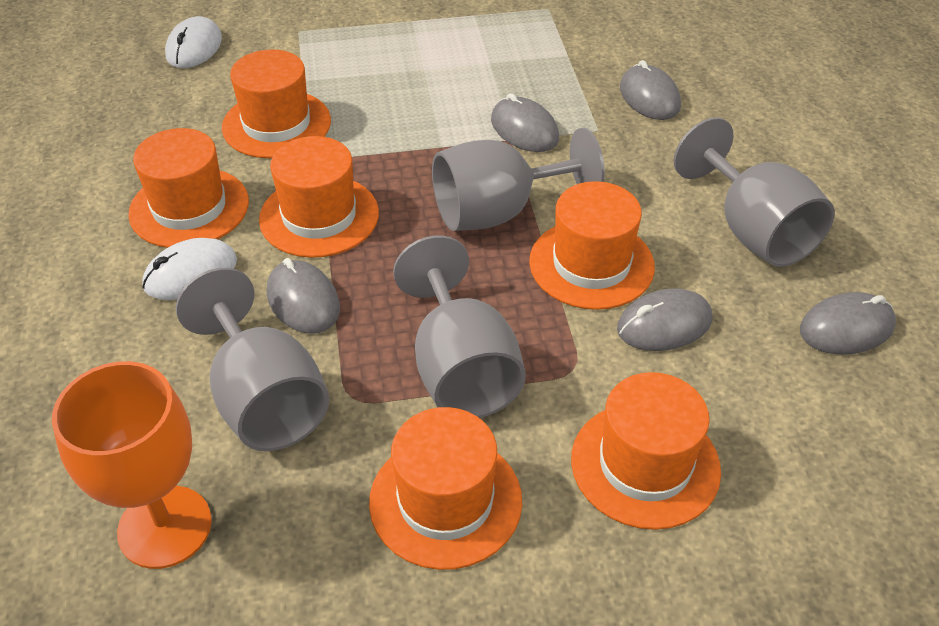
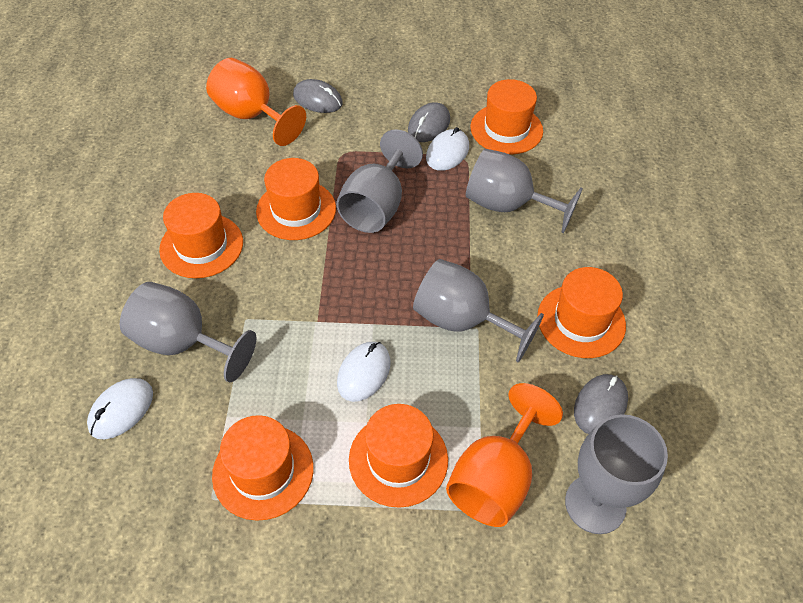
grey goblet: 4 -> 5
grey mouse: 5 -> 3
orange goblet: 1 -> 2
white mouse: 2 -> 3

